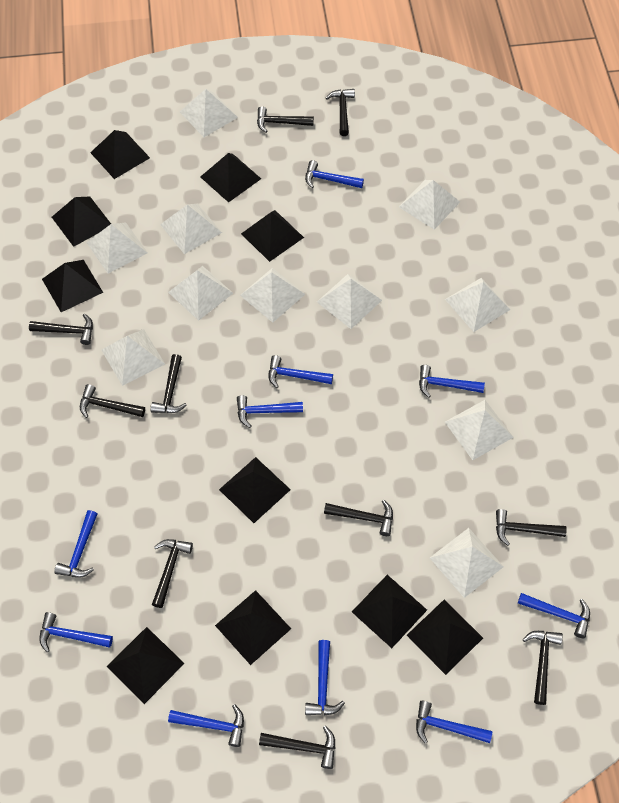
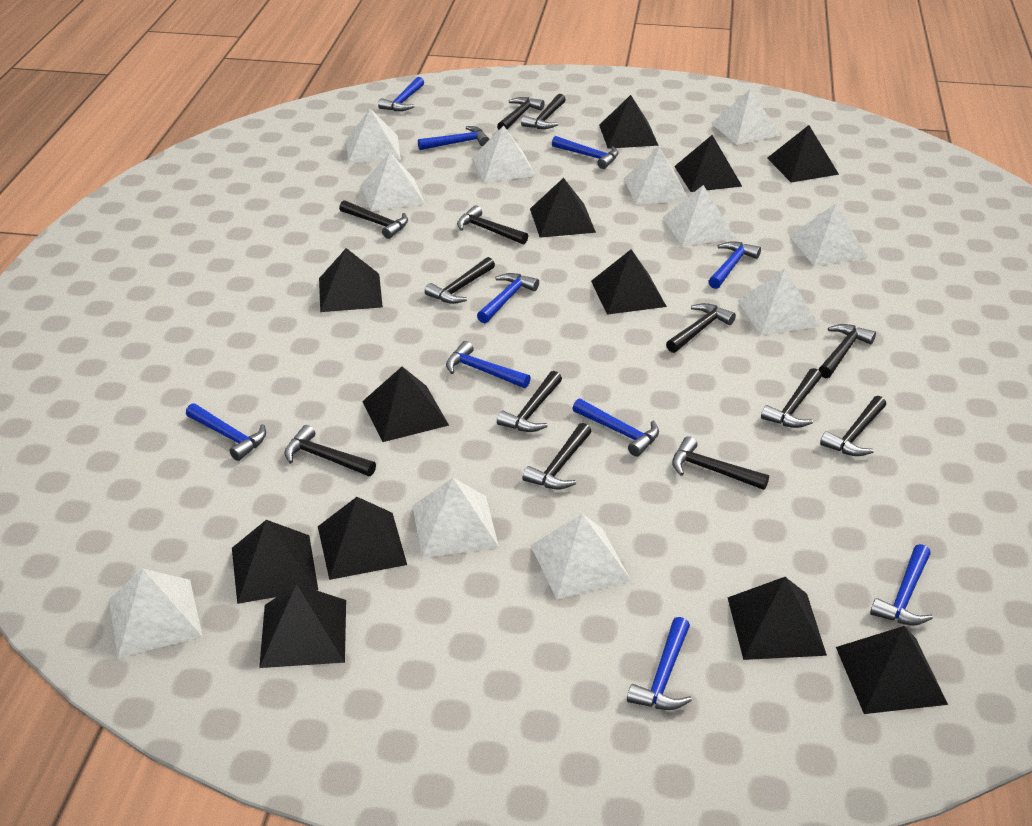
black hammer: 10 -> 13
black pyramid: 10 -> 12

